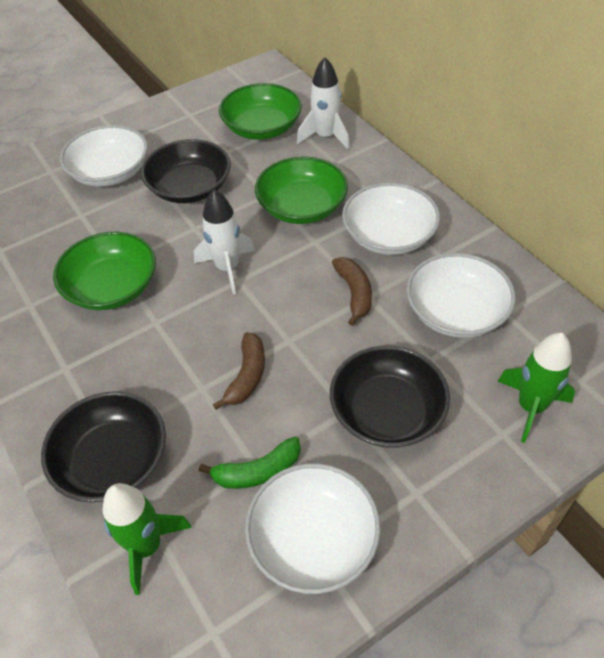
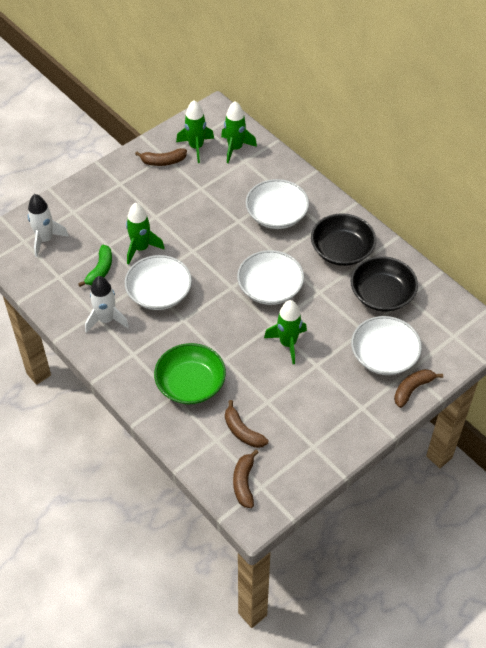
black bowl: 3 -> 2
brown banana: 2 -> 4
green bowl: 3 -> 1
green rocket: 2 -> 4

